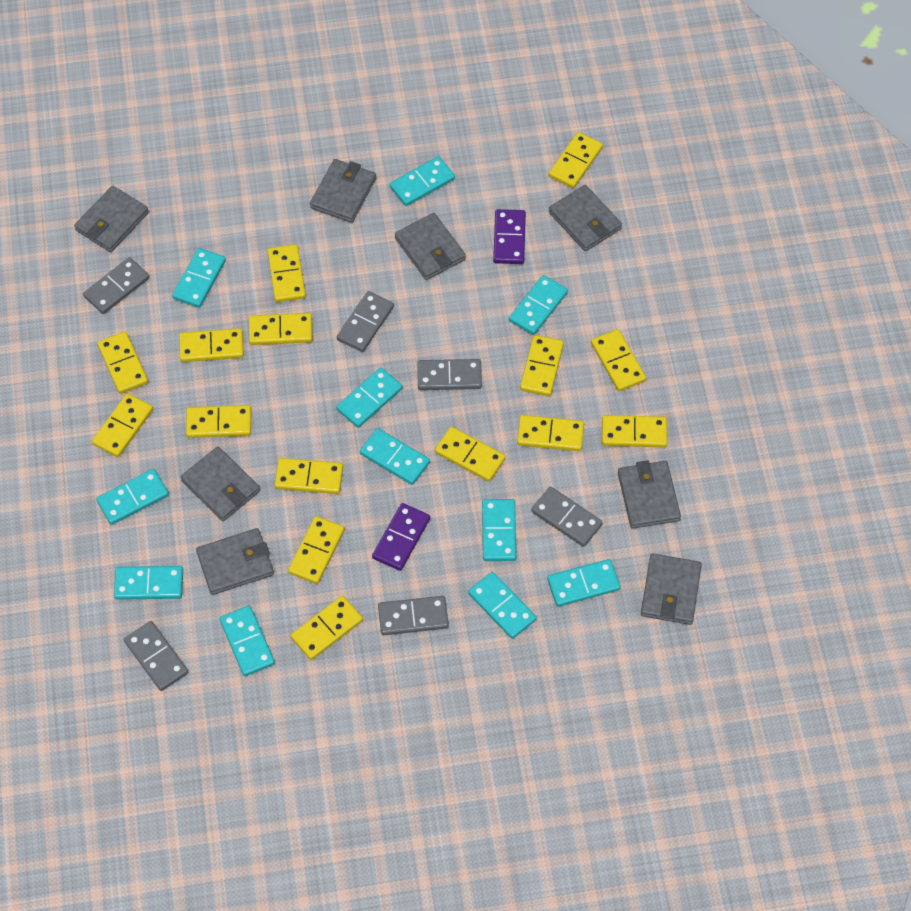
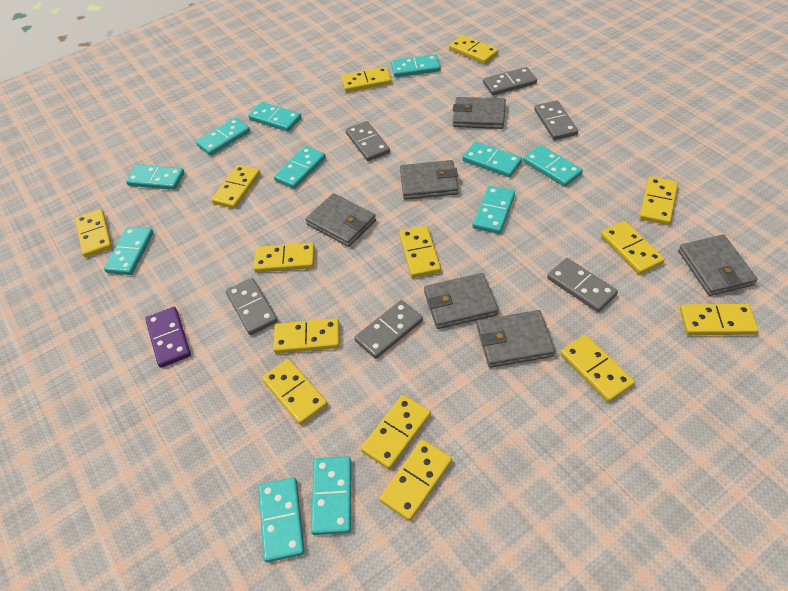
grey wallet: 8 -> 6
purple domino: 2 -> 1
yellow domino: 15 -> 14

